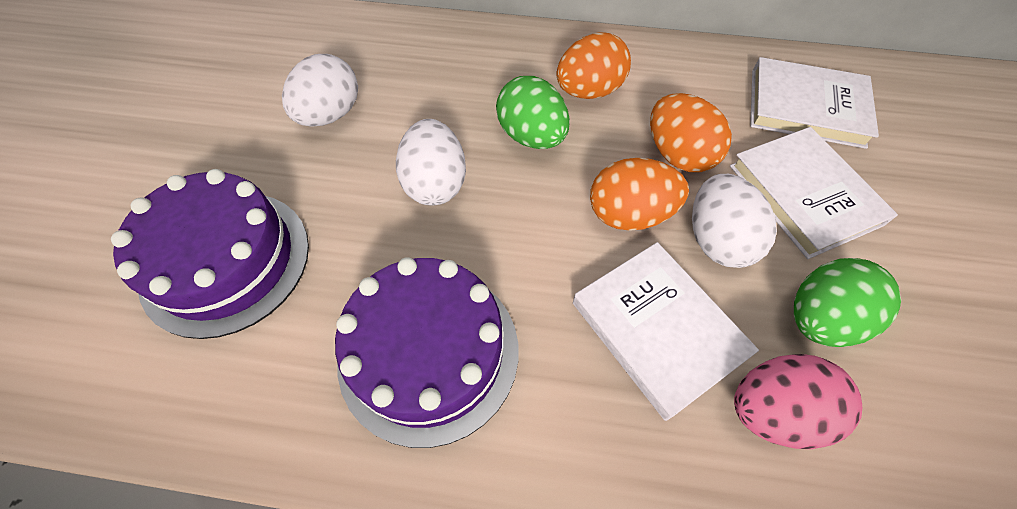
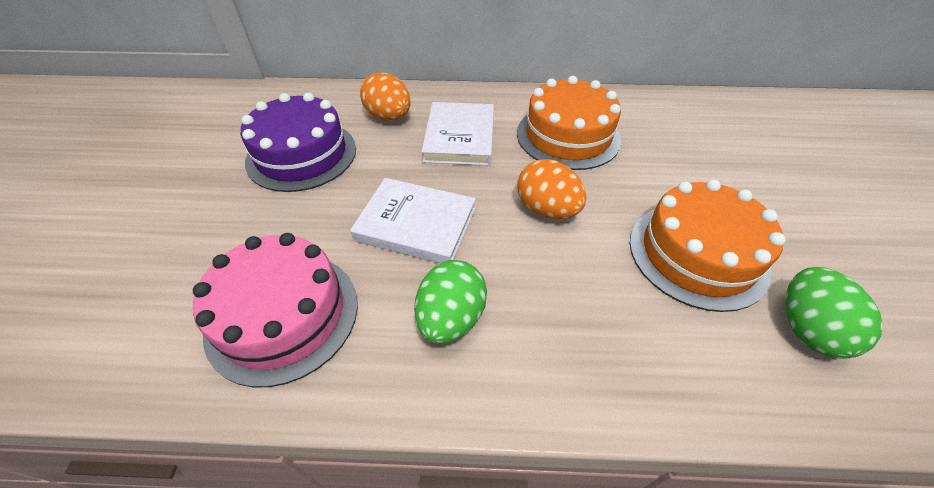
orange cake: 0 -> 2
orange egg: 3 -> 2
pink cake: 0 -> 1
pink egg: 1 -> 0
purple cake: 2 -> 1
white book: 3 -> 2
white egg: 3 -> 0

